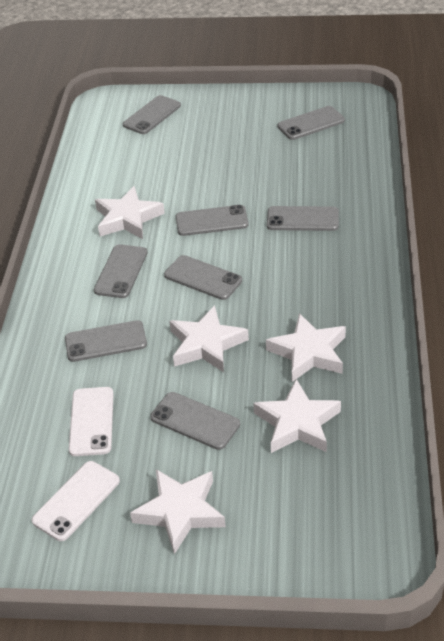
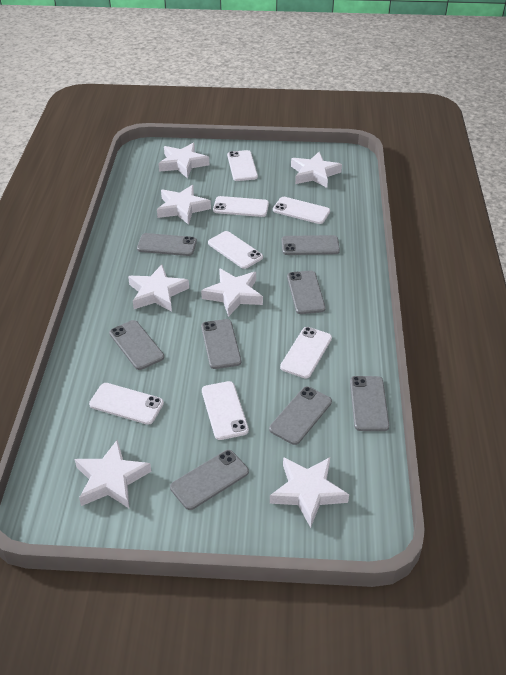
white phone: 2 -> 7
white star: 5 -> 7

